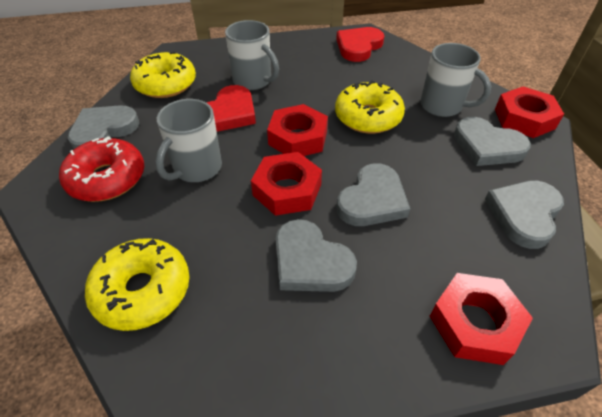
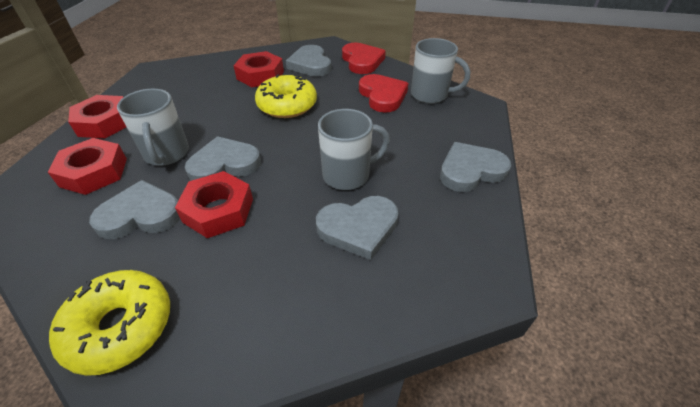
red donut: 1 -> 0
yellow donut: 3 -> 2

